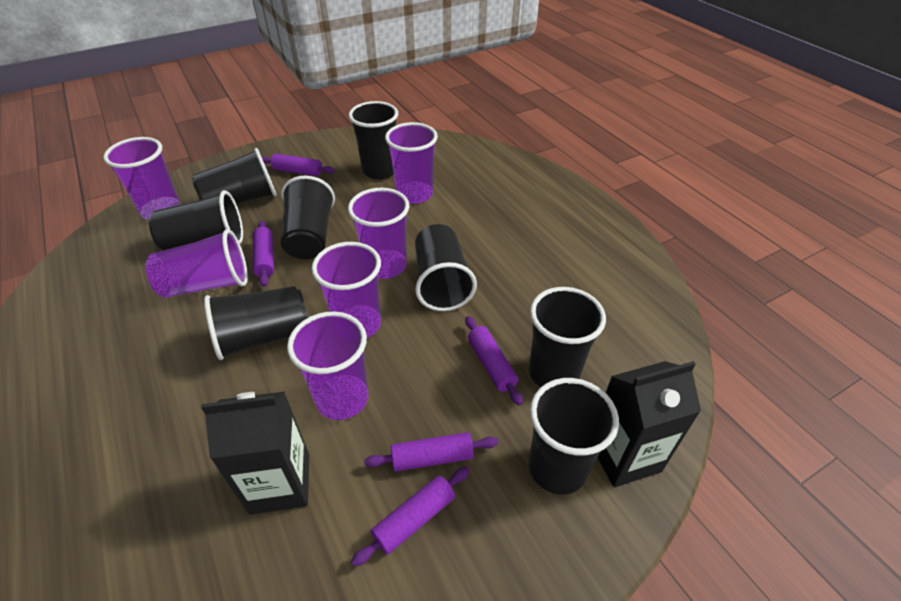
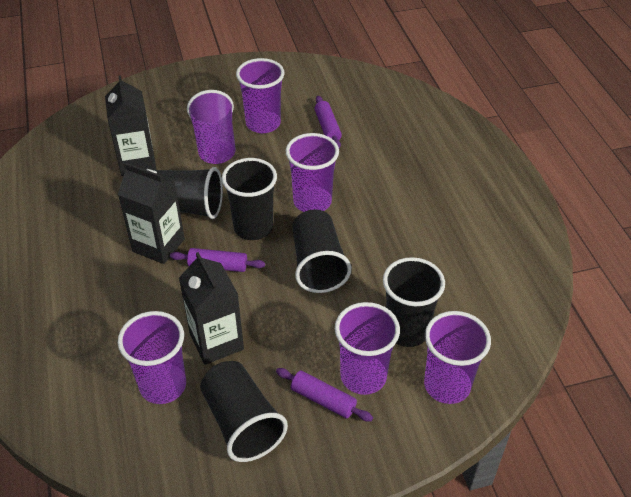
black carton: 2 -> 3
black cup: 8 -> 5
purple rolling pin: 5 -> 3

